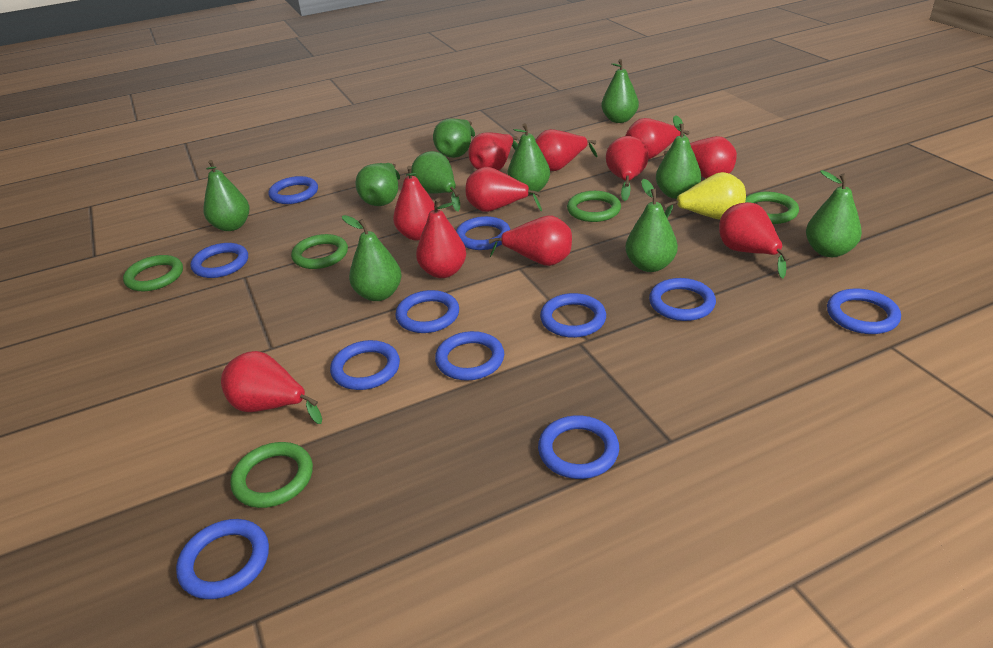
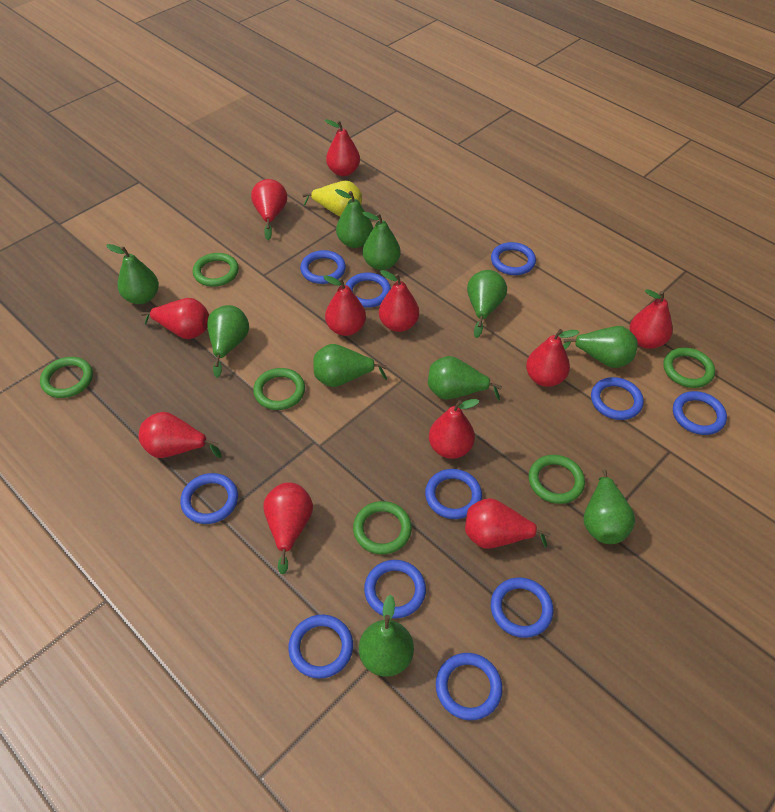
green ring: 5 -> 6

